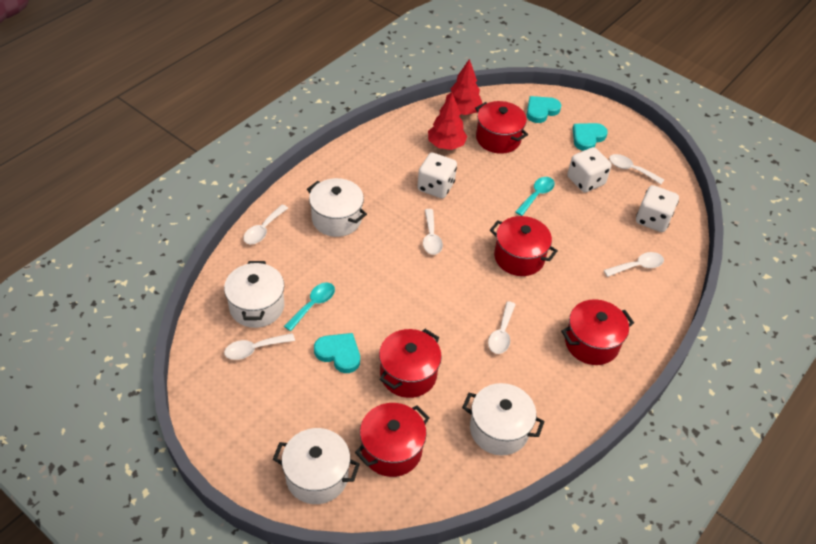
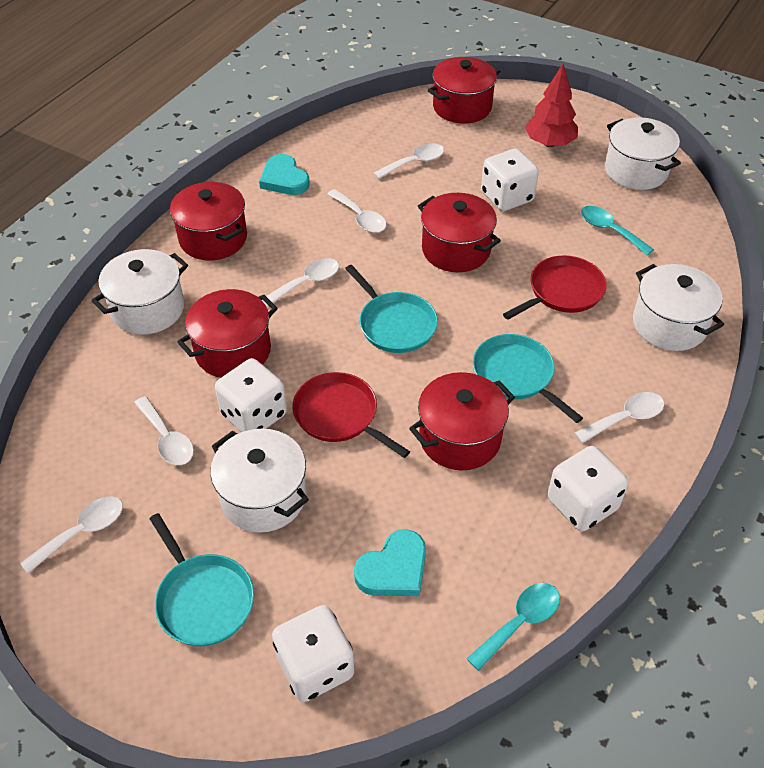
red pan: 0 -> 2
red tree: 2 -> 1
turquoise heart: 3 -> 2
turquoise pan: 0 -> 3
white dice: 3 -> 4

